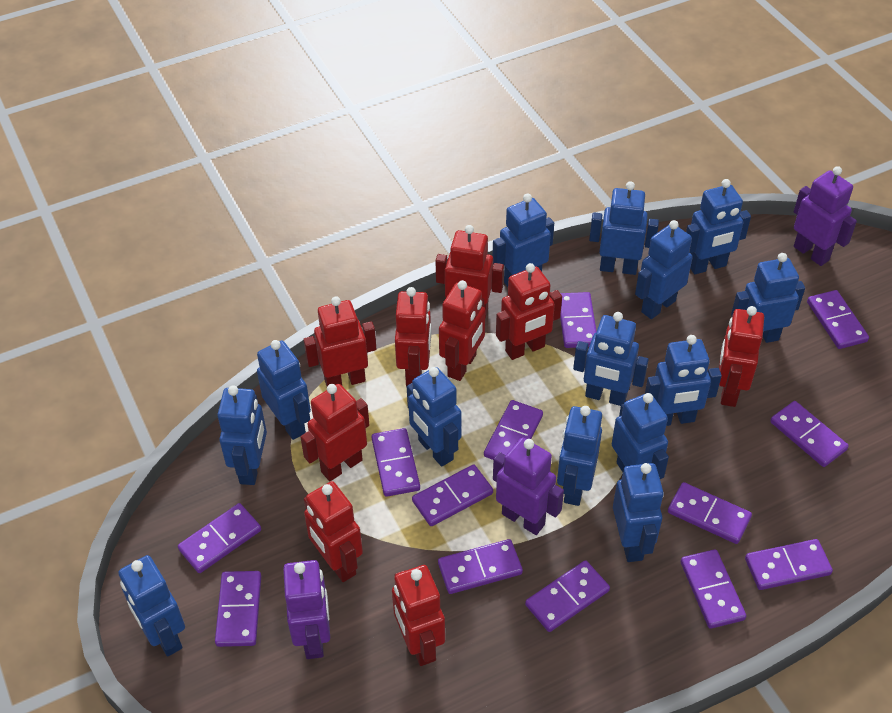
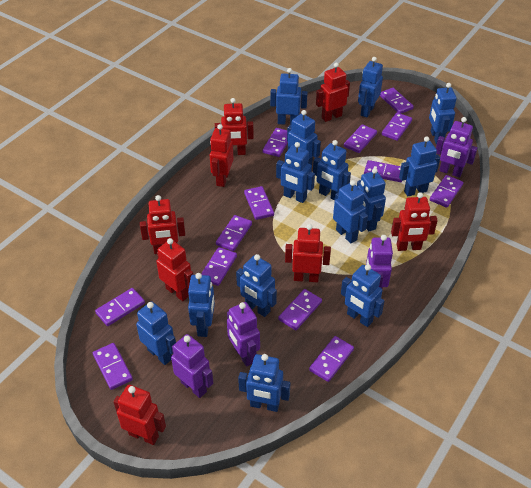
purple robot: 3 -> 4
red robot: 9 -> 8

